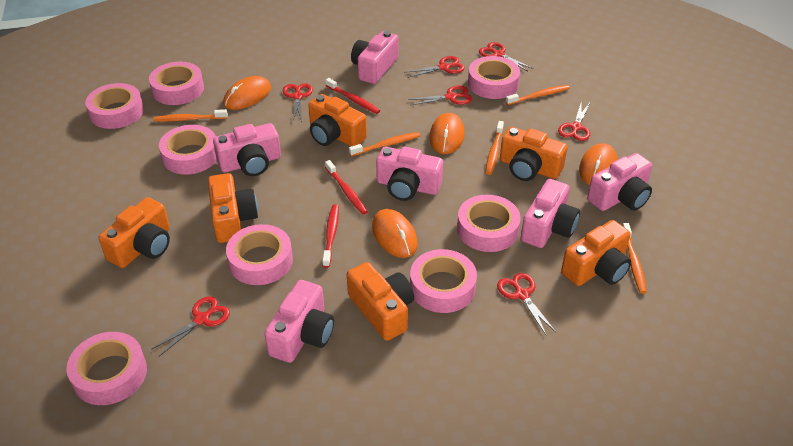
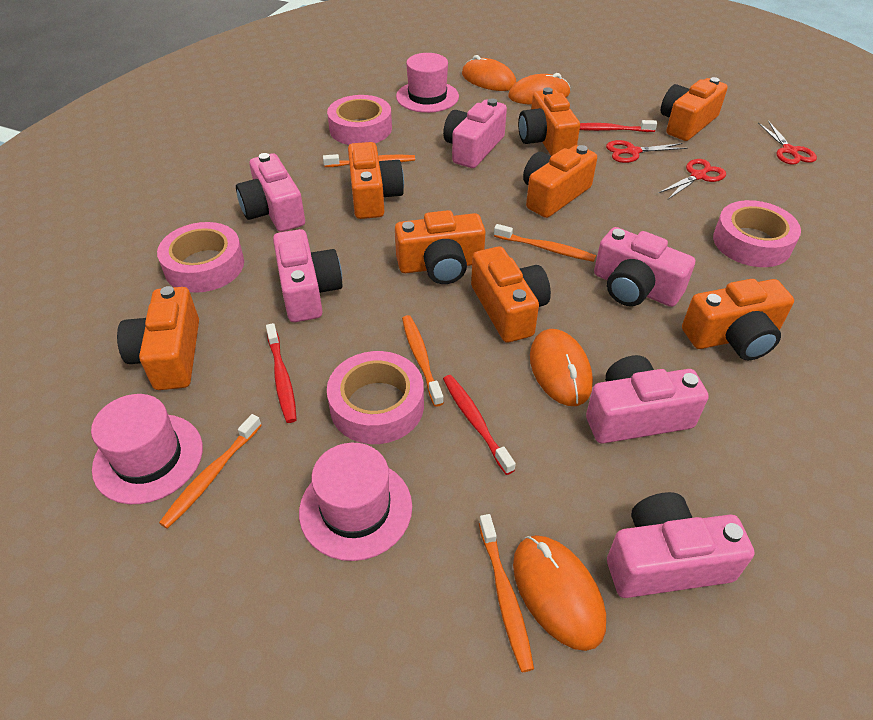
orange camera: 6 -> 8
pink hat: 0 -> 3
pink tape: 8 -> 4
red scissors: 7 -> 3

